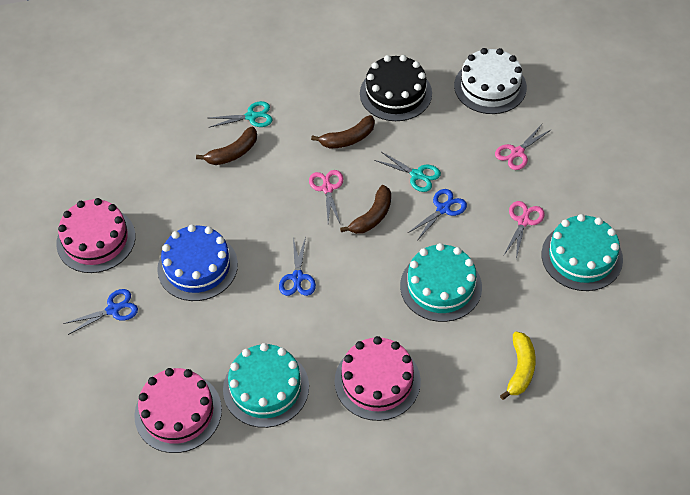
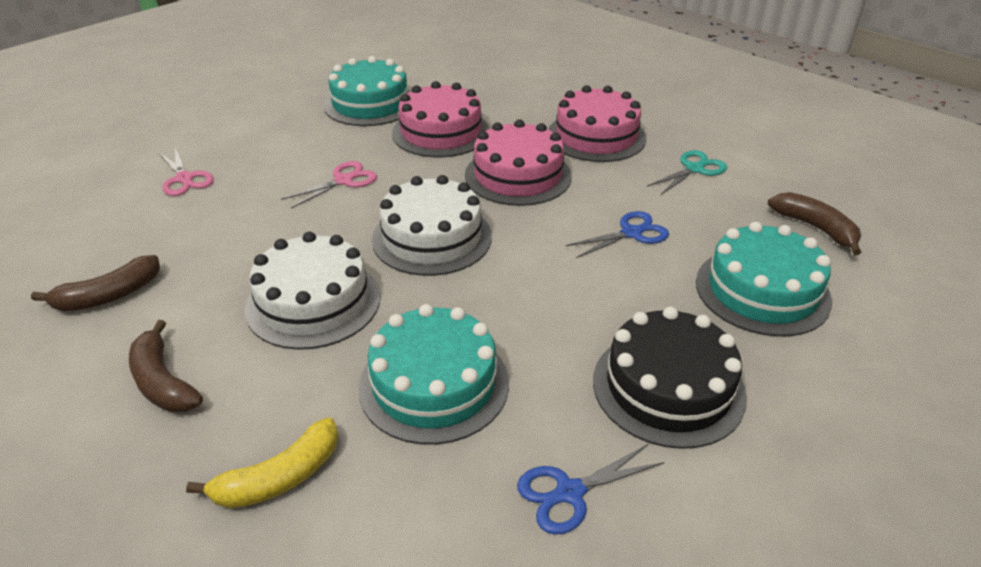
blue cake: 1 -> 0
blue scissors: 3 -> 2
pink scissors: 3 -> 2
turquoise scissors: 2 -> 1
white cake: 1 -> 2

